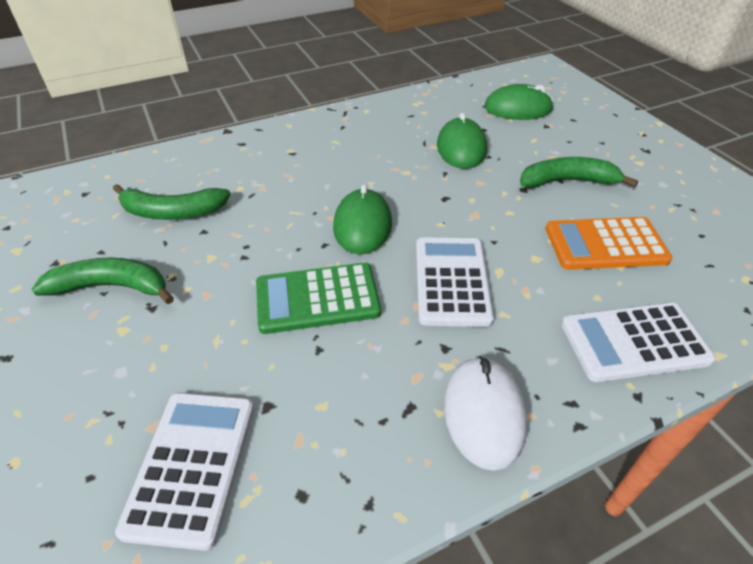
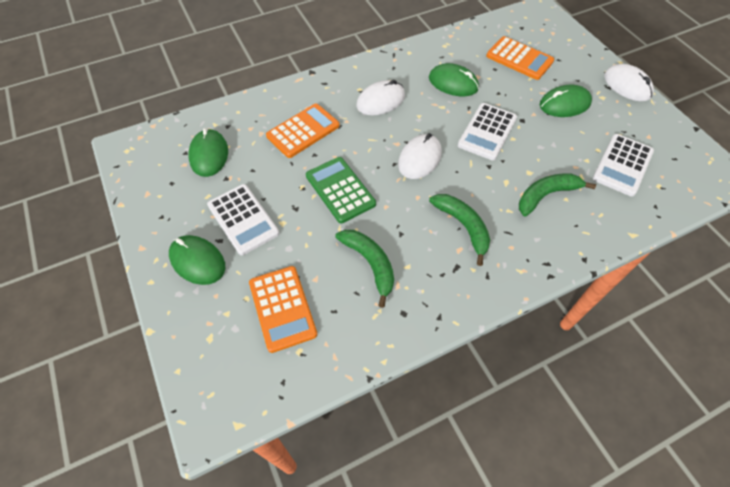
green mouse: 3 -> 4
orange calculator: 1 -> 3
white mouse: 1 -> 3

